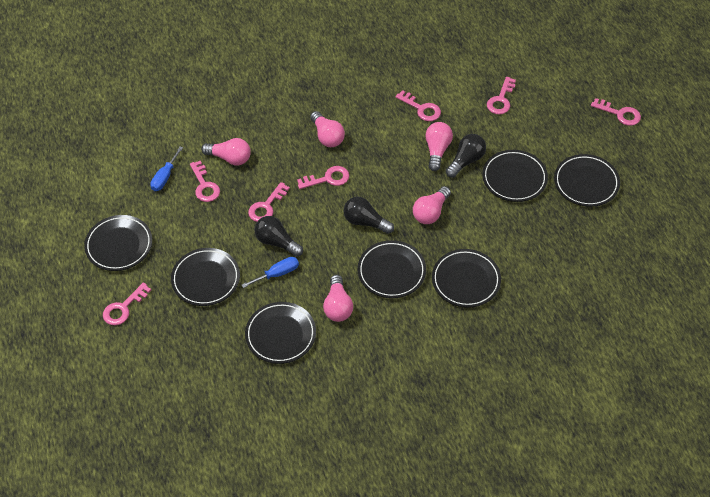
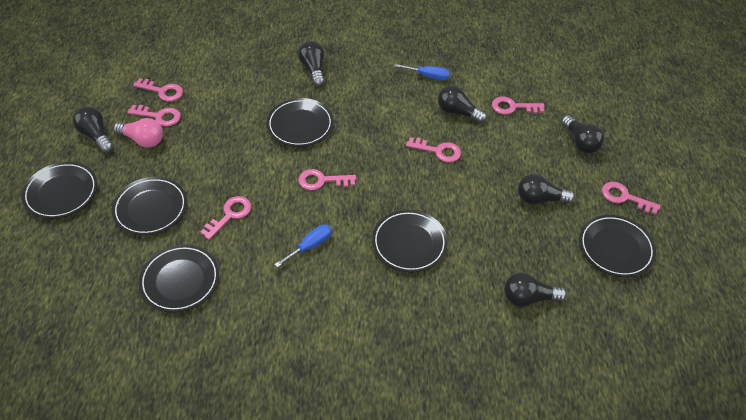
black light bulb: 3 -> 6
black plate: 7 -> 6
pink light bulb: 5 -> 1

